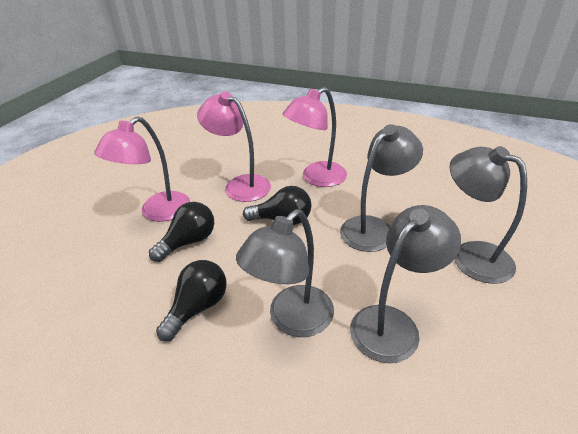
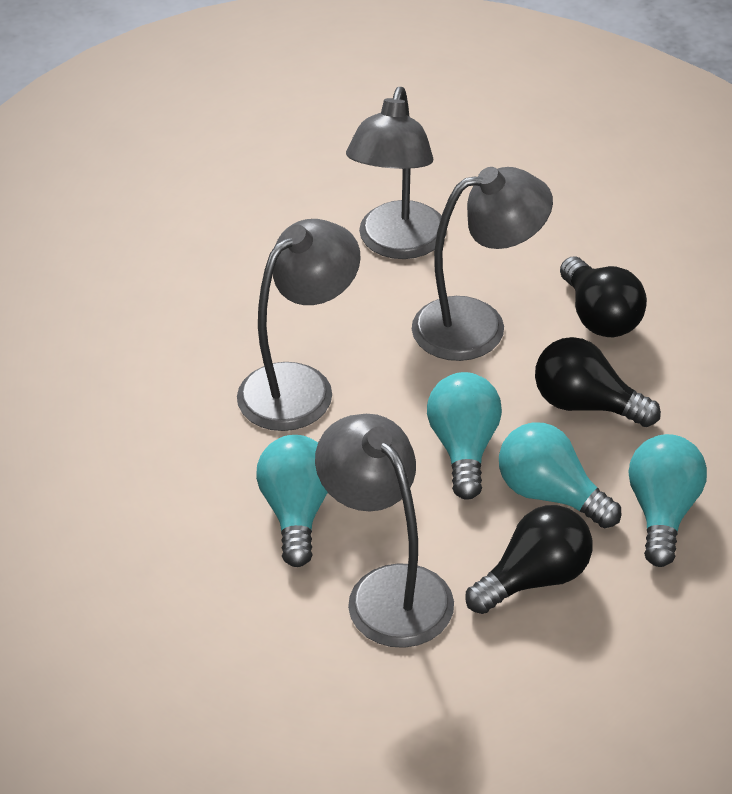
pink lamp: 3 -> 0
turquoise light bulb: 0 -> 4

